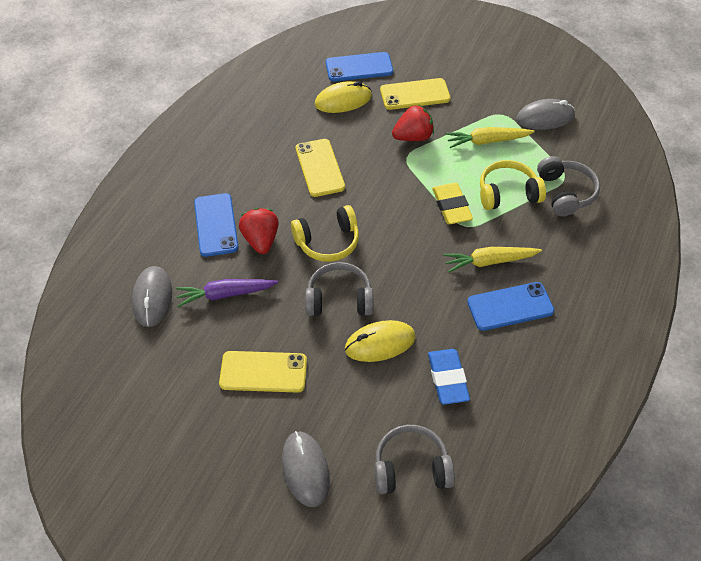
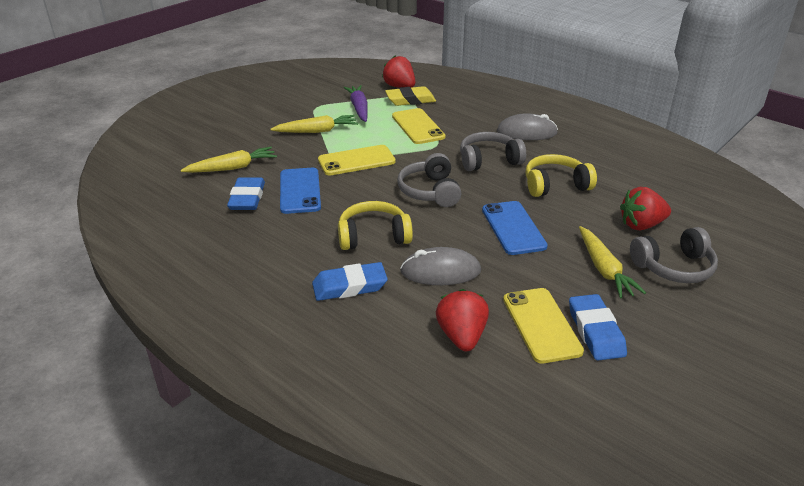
blue eraser: 1 -> 3
blue phone: 3 -> 2
grey mouse: 3 -> 2
red strawberry: 2 -> 3
yellow carrot: 2 -> 3
yellow mouse: 2 -> 0

